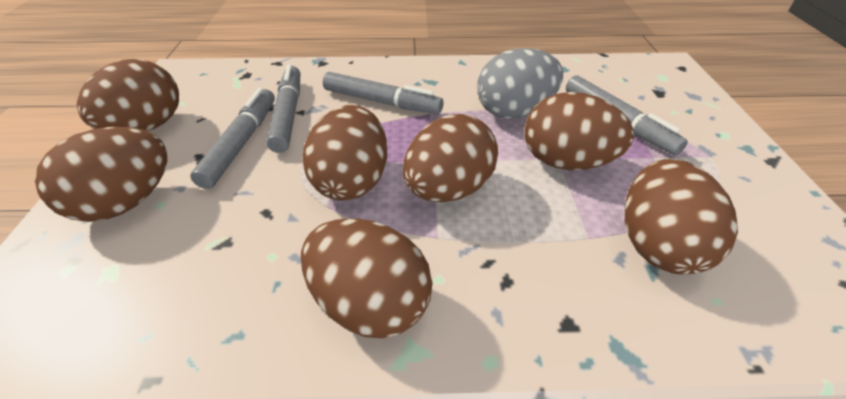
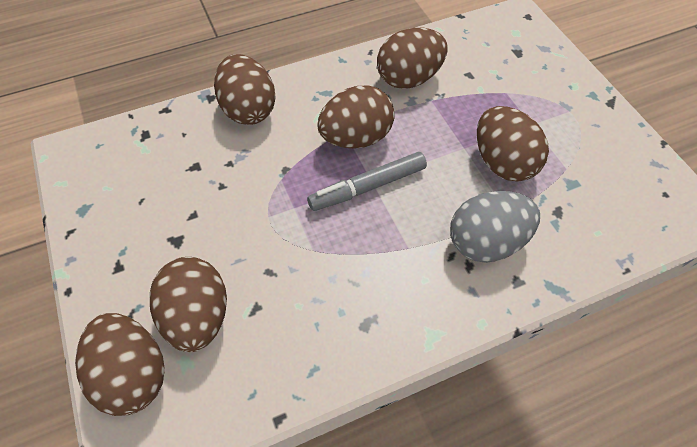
brown egg: 7 -> 6
grey marker: 4 -> 1

